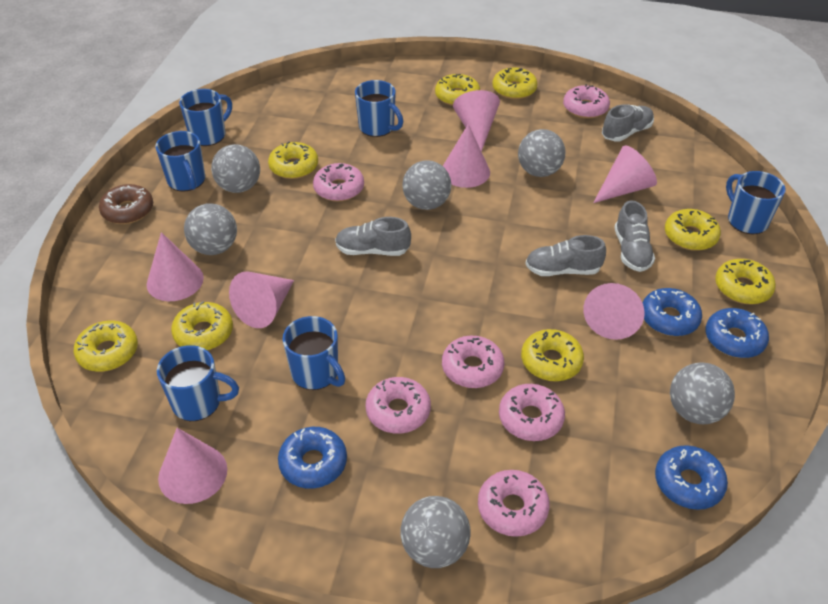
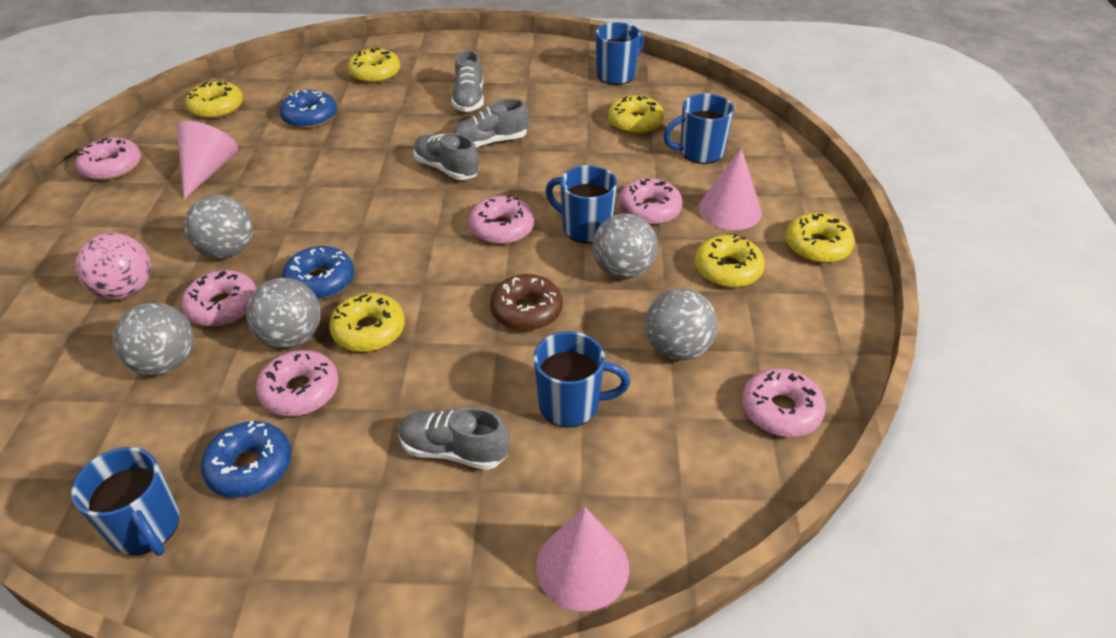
blue donut: 4 -> 3
blue mug: 6 -> 5
grey ball: 6 -> 5
pink ball: 0 -> 1
pink cone: 7 -> 3
yellow donut: 8 -> 6

